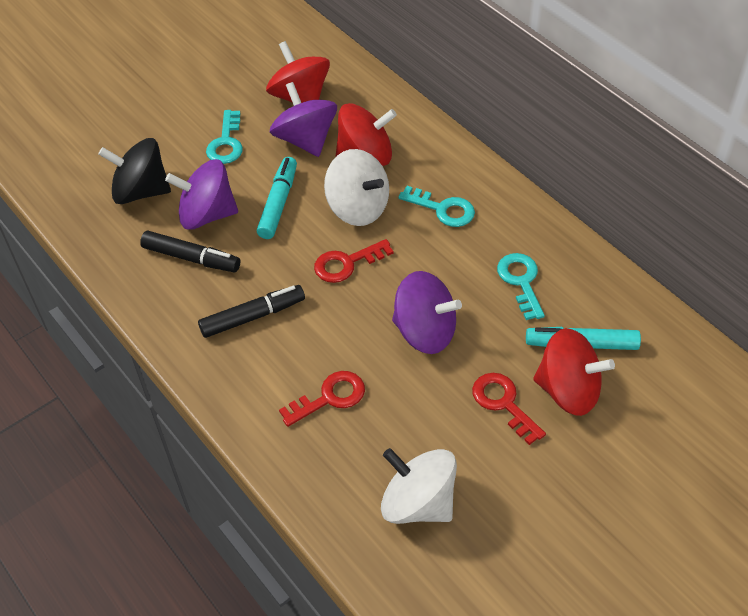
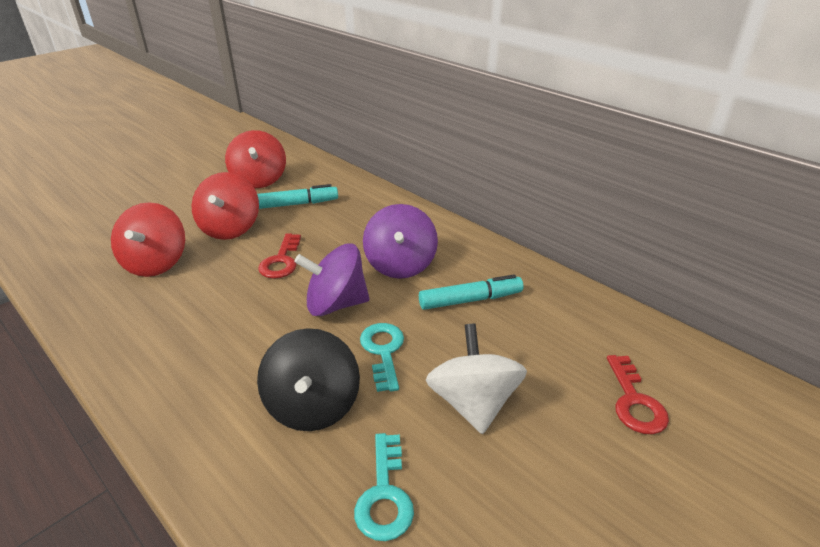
black marker: 2 -> 0
purple spinning top: 3 -> 2
red key: 3 -> 2
turquoise key: 3 -> 2
white spinning top: 2 -> 1

